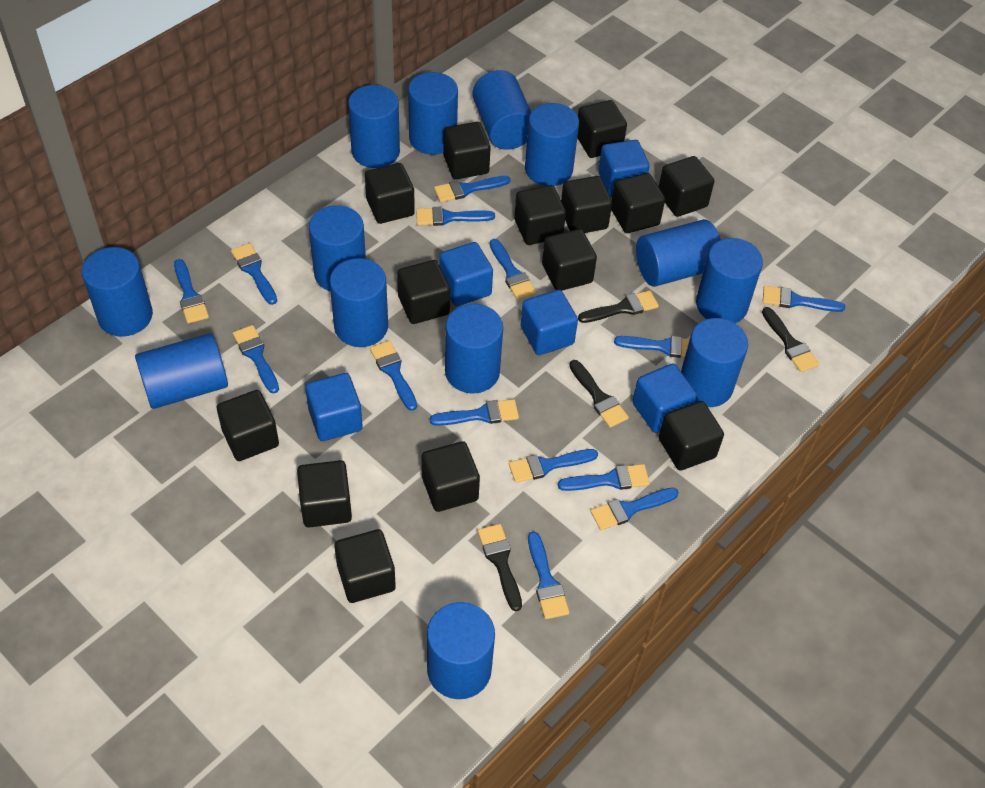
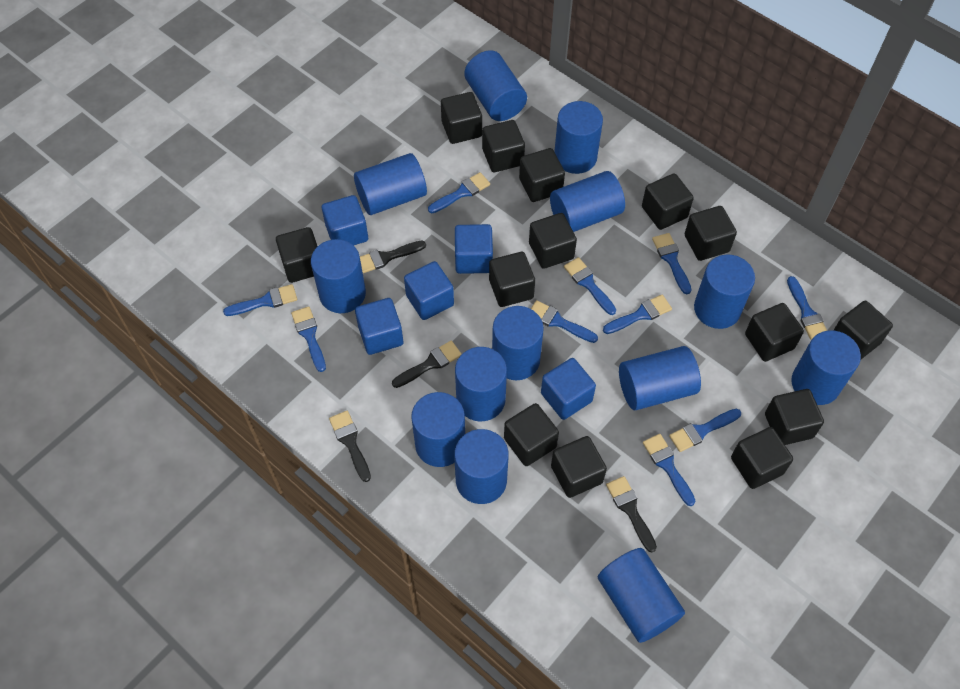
blue brush: 14 -> 10

